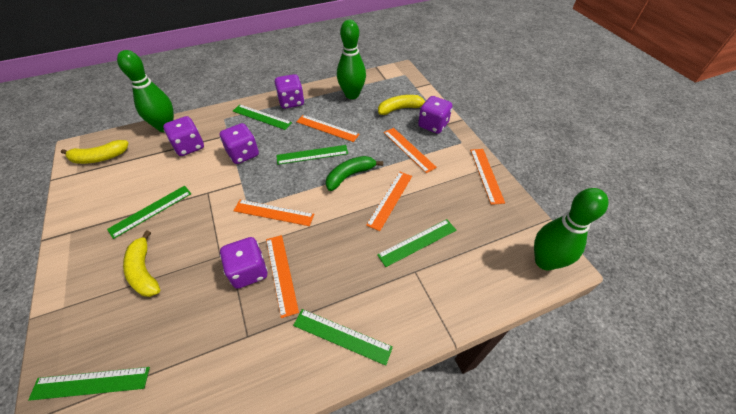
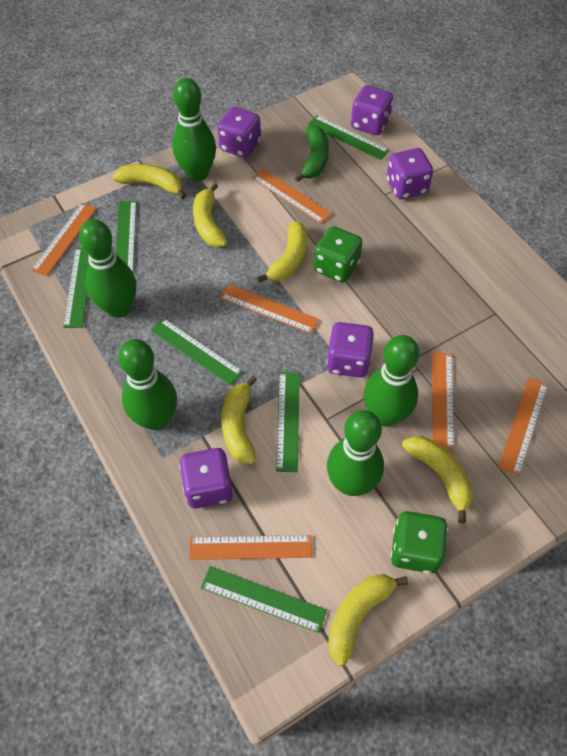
green bowling pin: 3 -> 5
green dice: 0 -> 2
yellow banana: 3 -> 6

